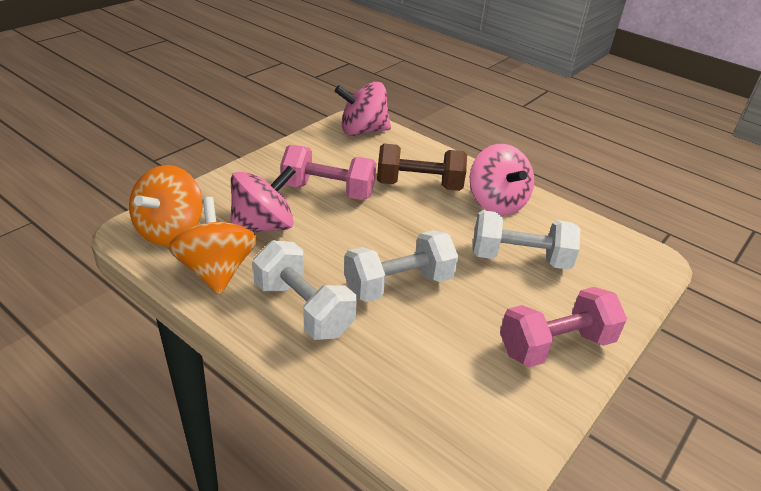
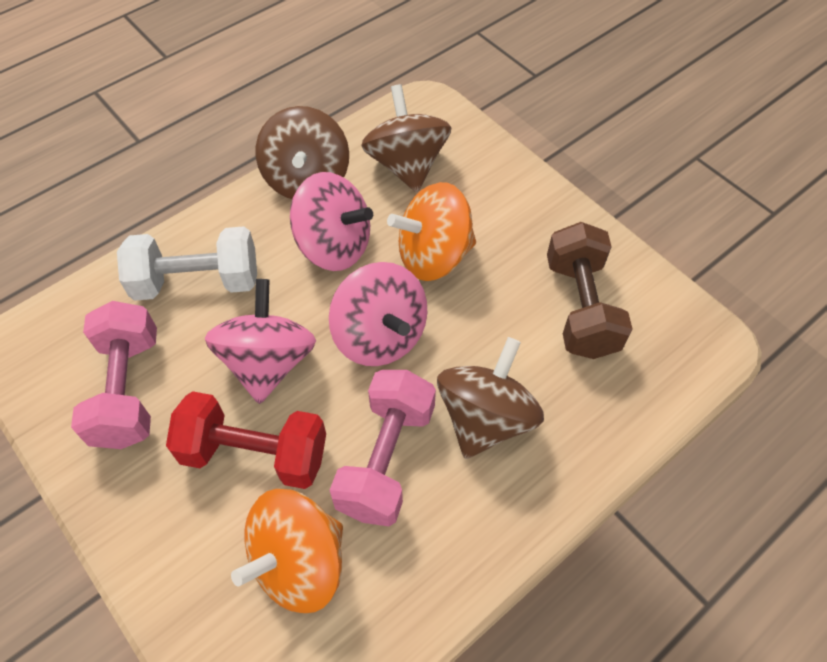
brown spinning top: 0 -> 3
red dumbbell: 0 -> 1
white dumbbell: 3 -> 1

